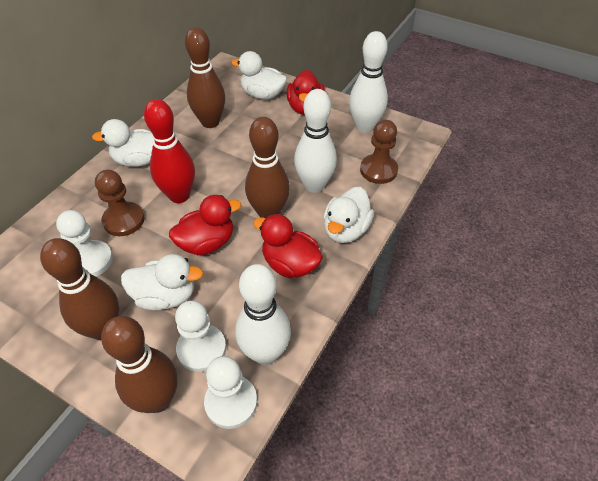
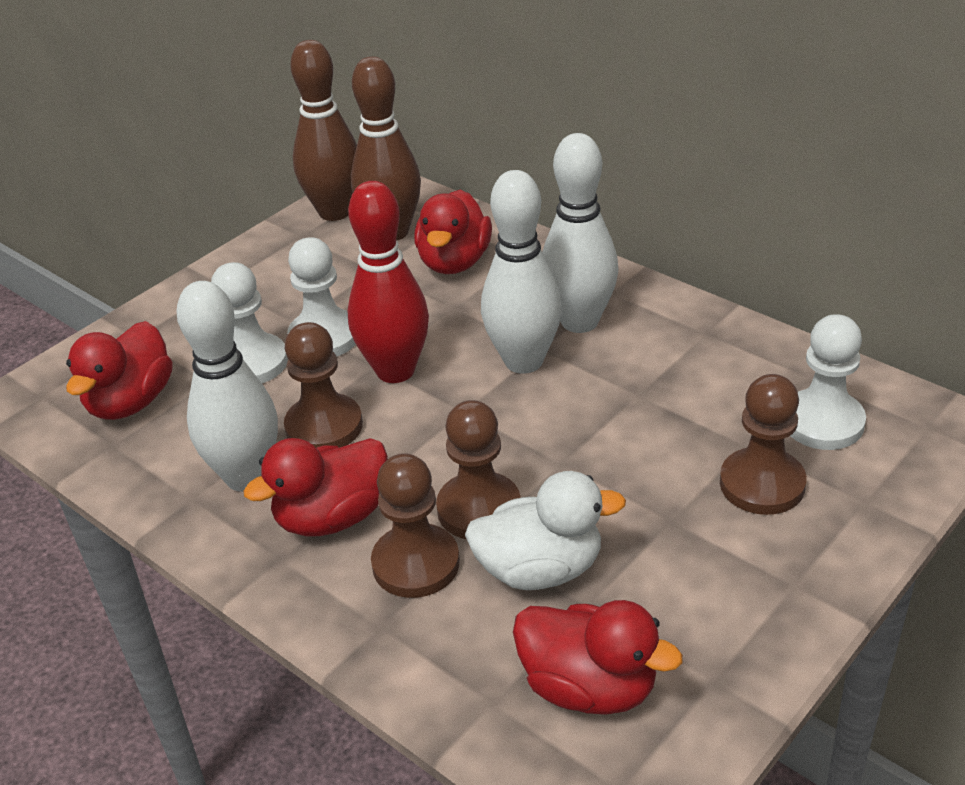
brown bowling pin: 4 -> 2
brown pawn: 2 -> 4
red duck: 3 -> 4
white duck: 4 -> 1

